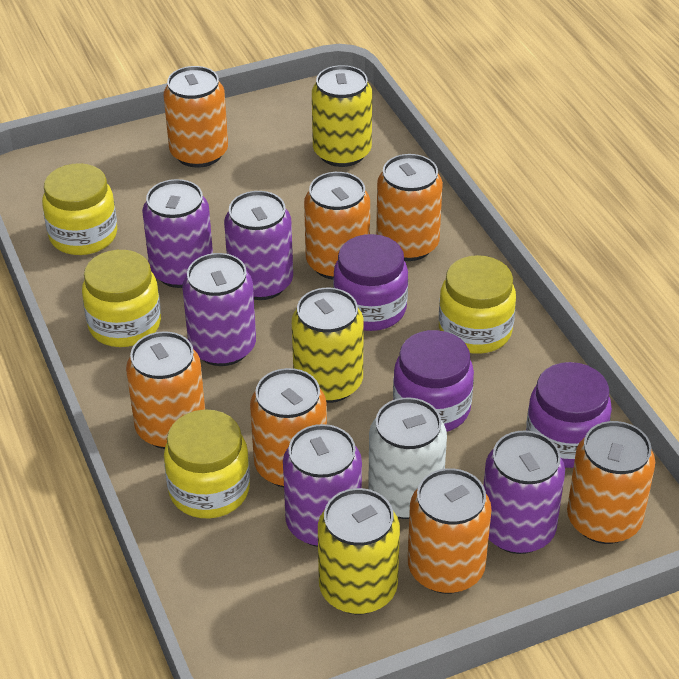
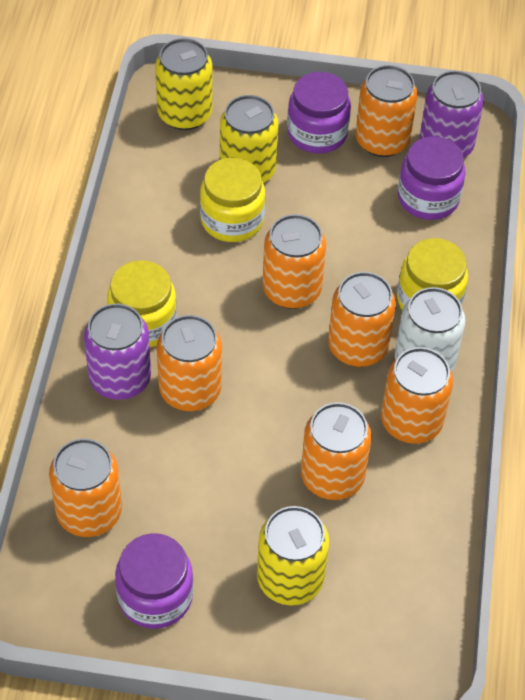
purple can: 5 -> 2
yellow jar: 4 -> 3

